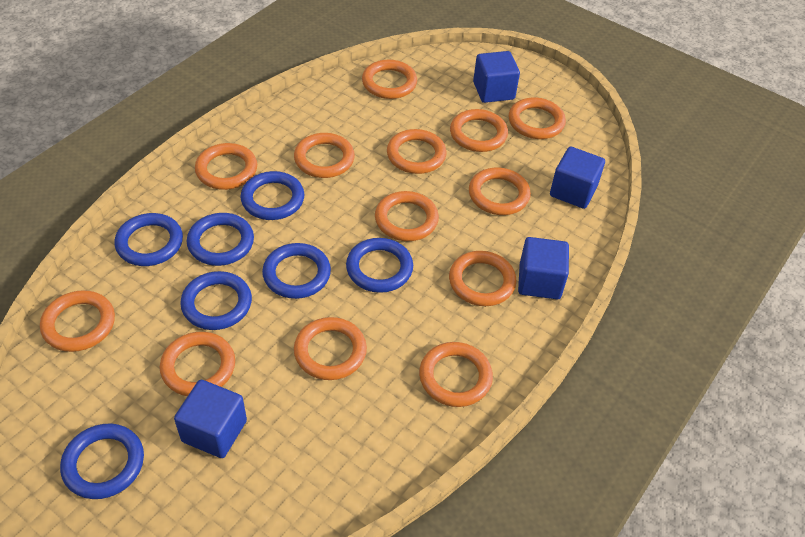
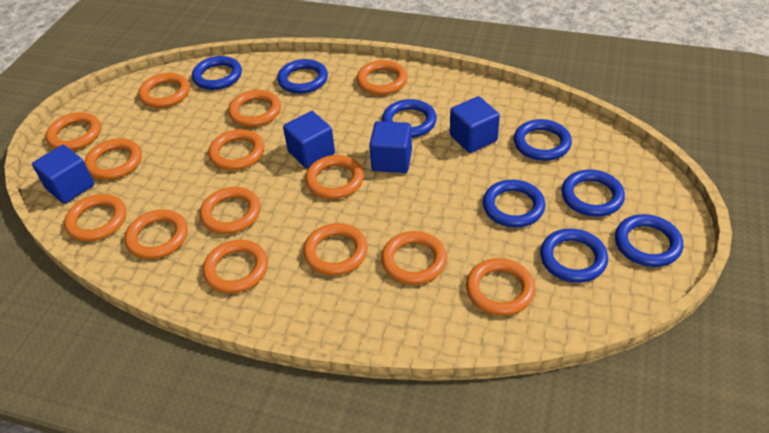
blue ring: 7 -> 8
orange ring: 13 -> 14

